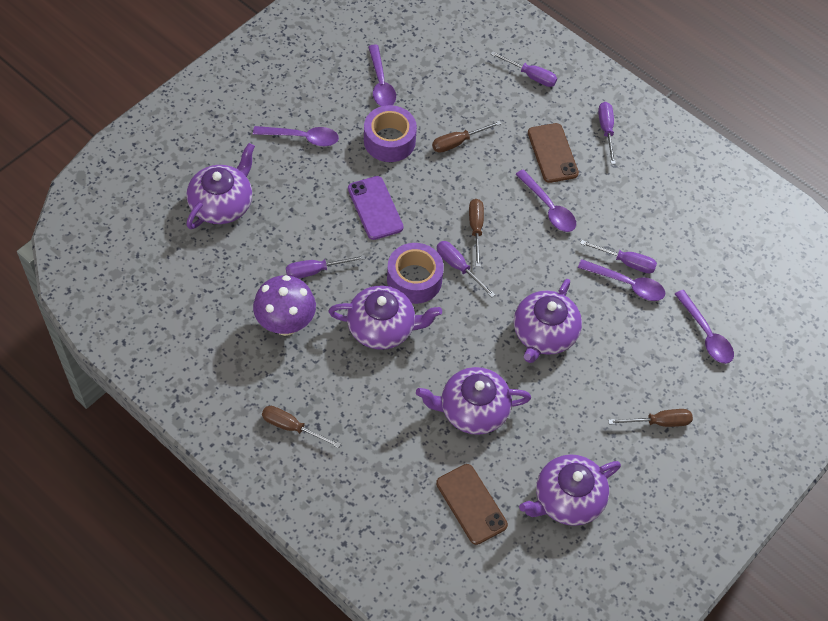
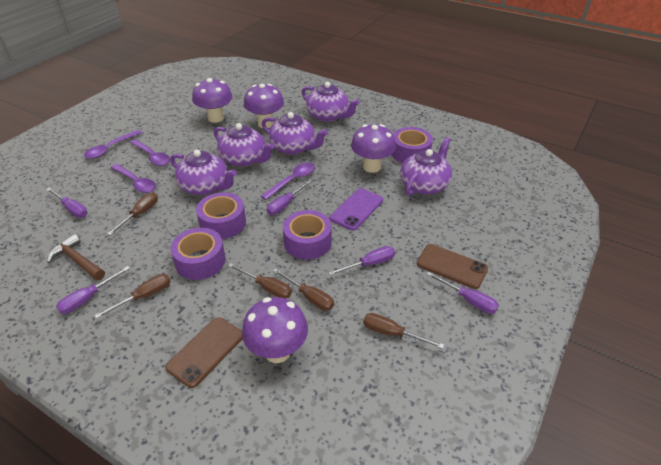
brown hammer: 0 -> 1
brown screwdriver: 4 -> 5
purple mushroom: 1 -> 4
purple spoon: 5 -> 4
purple tape: 2 -> 4

